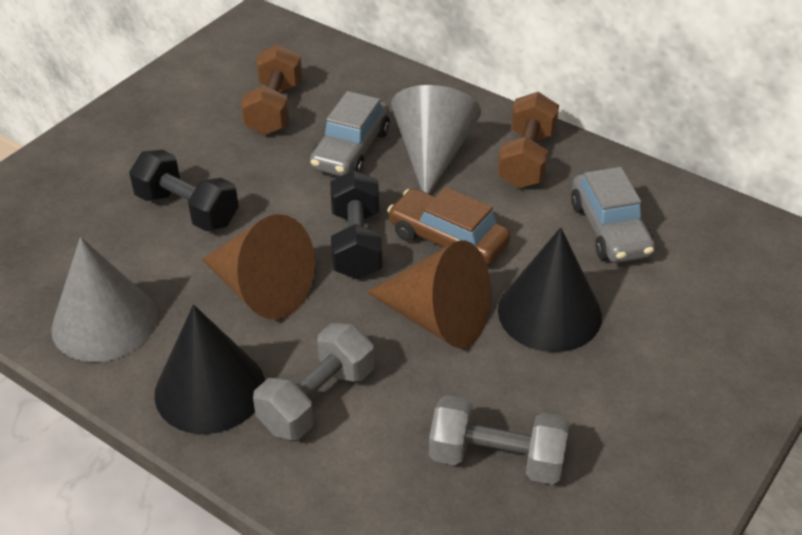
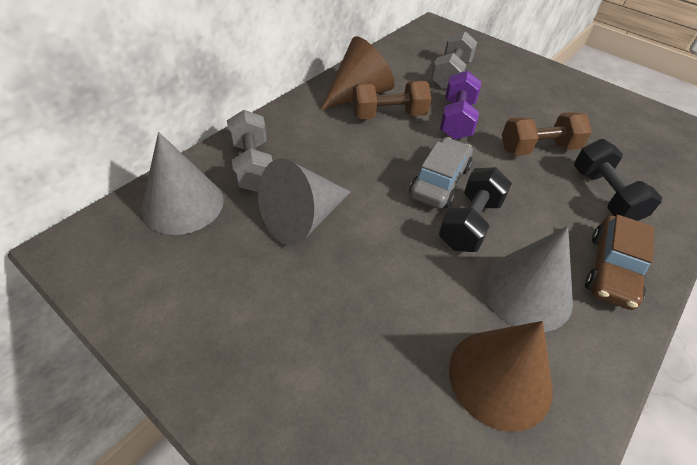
black cone: 2 -> 0
grey car: 2 -> 1
grey cone: 2 -> 3
purple dumbbell: 0 -> 1

